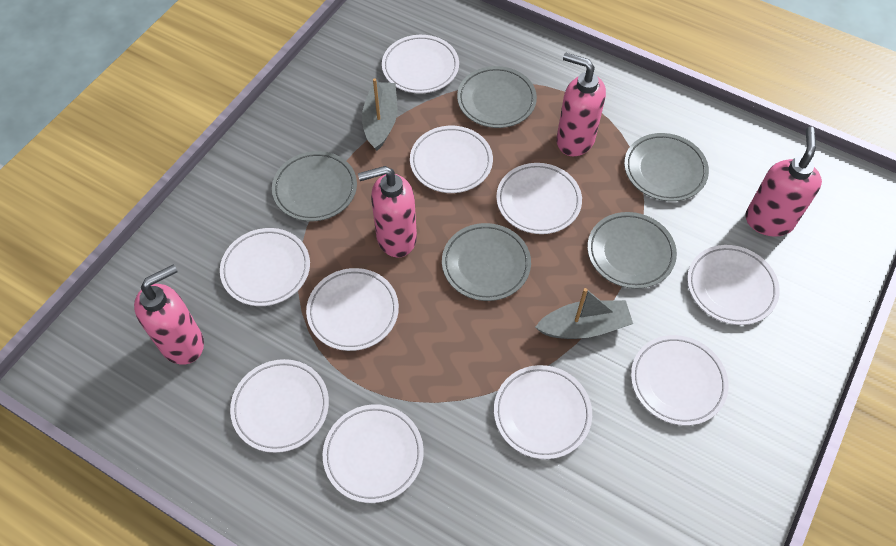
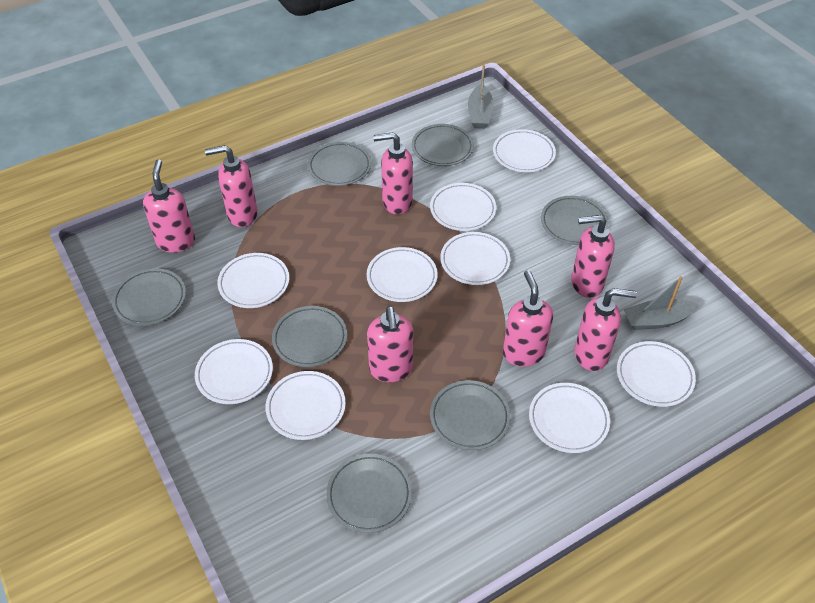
grey plate: 5 -> 7
pink soap dispenser: 4 -> 7
white plate: 10 -> 9

